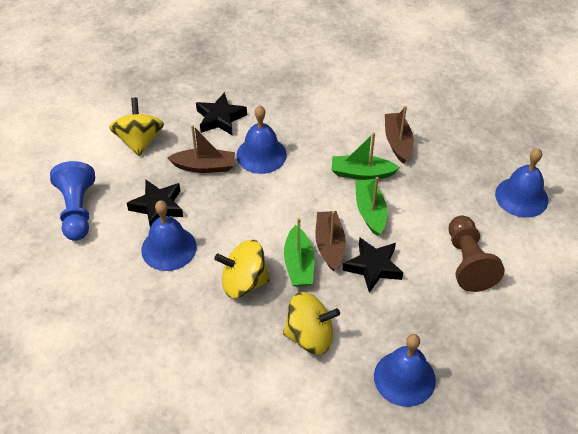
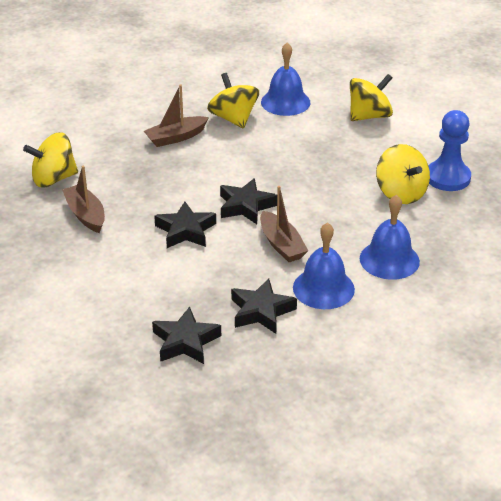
black star: 3 -> 4
blue bell: 4 -> 3
brown pawn: 1 -> 0
green boat: 3 -> 0
yellow spinning top: 3 -> 4

